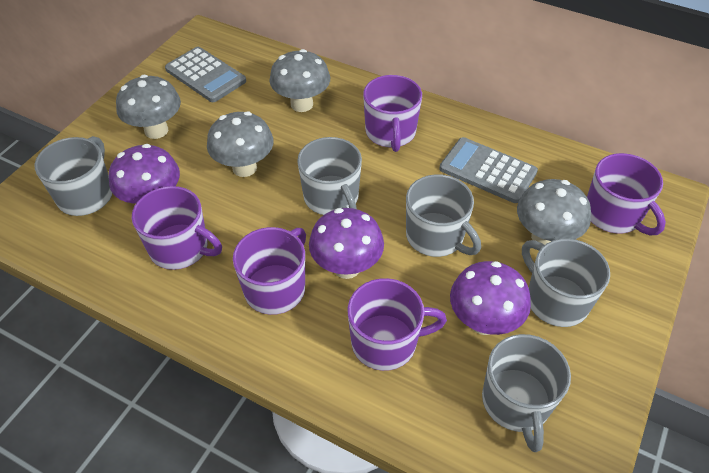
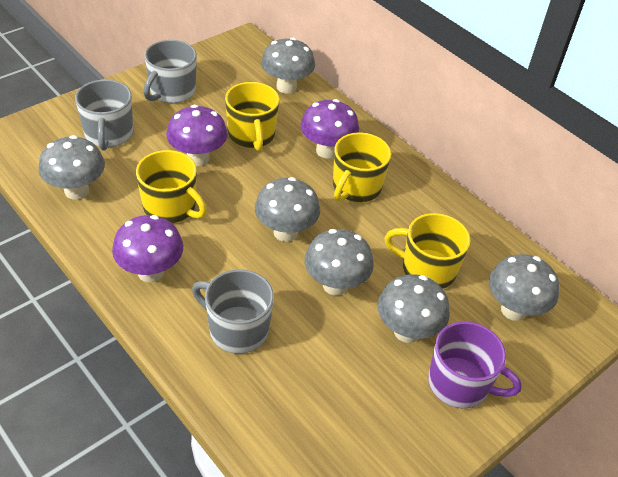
grey calculator: 2 -> 0
grey mug: 5 -> 3
grey mushroom: 4 -> 6
purple mug: 5 -> 1
yellow mug: 0 -> 4

